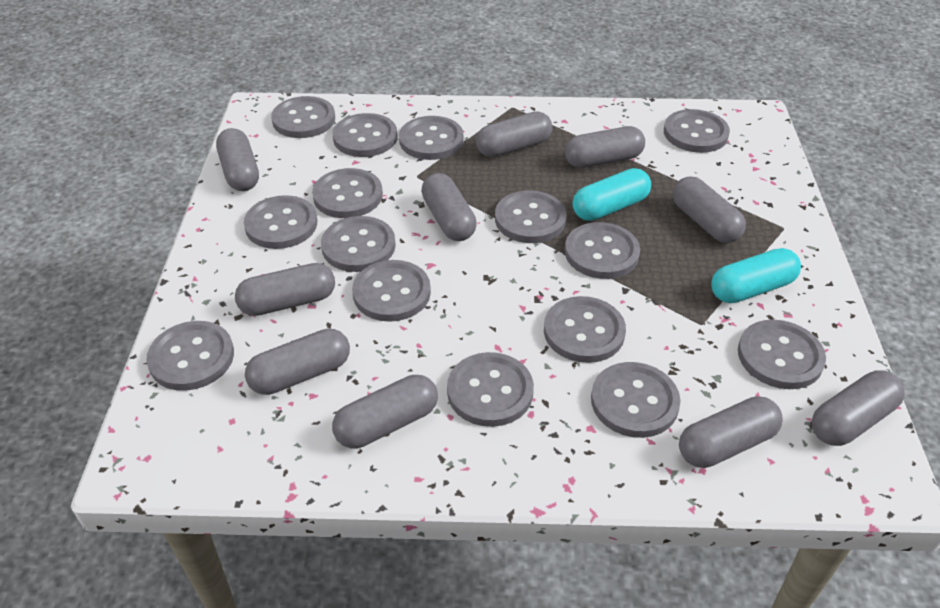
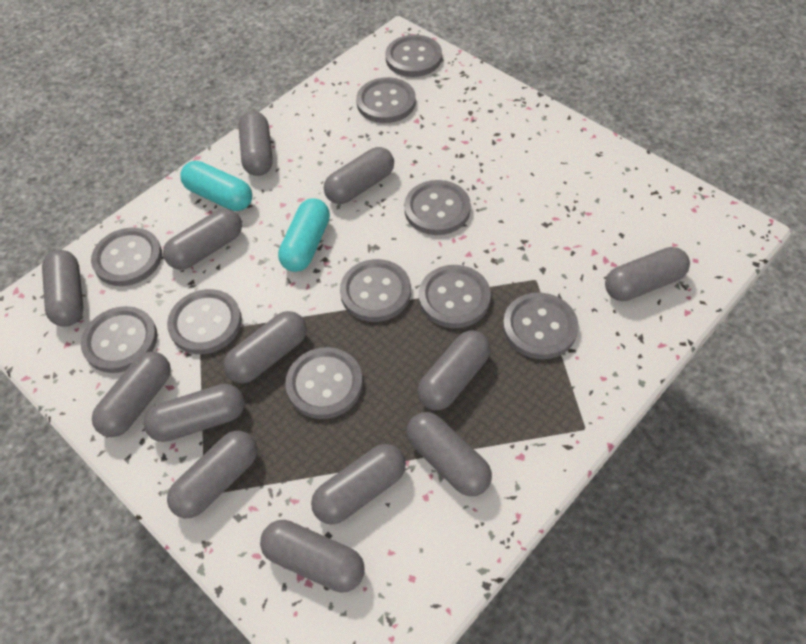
grey button: 15 -> 10
grey capsule: 10 -> 13

